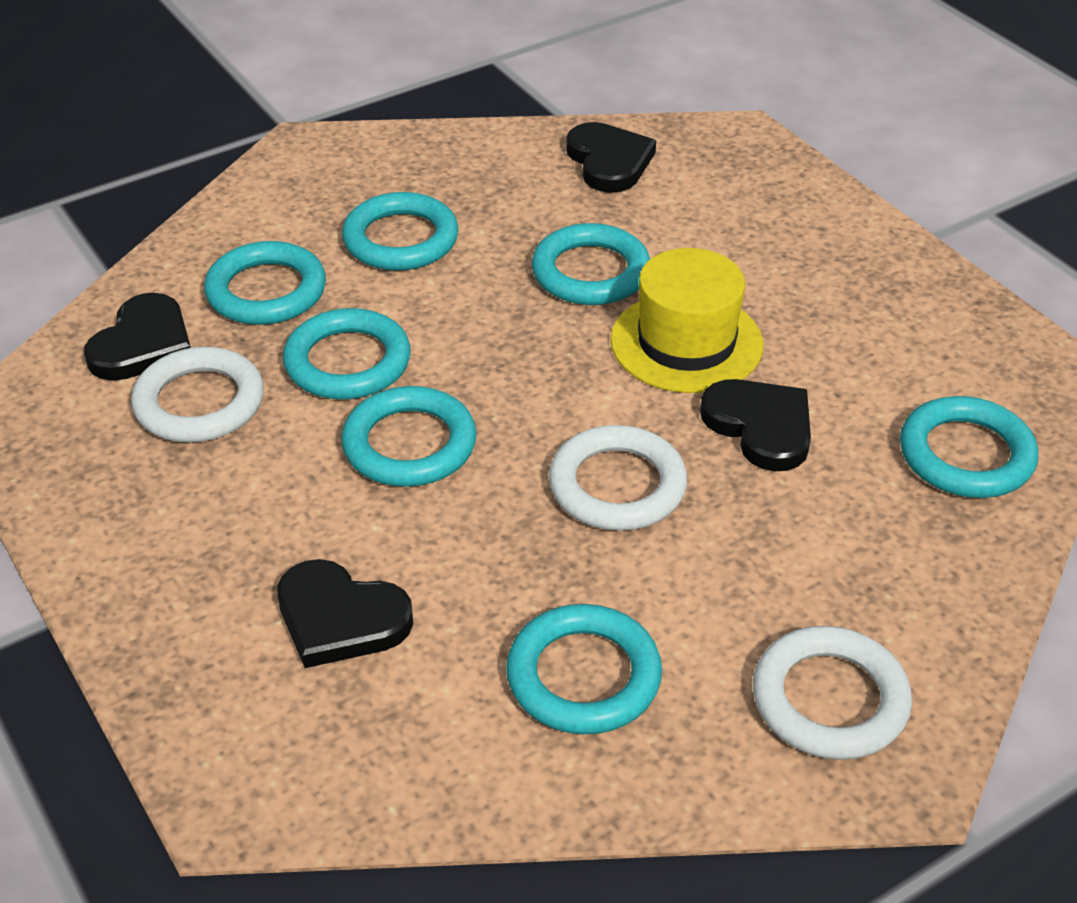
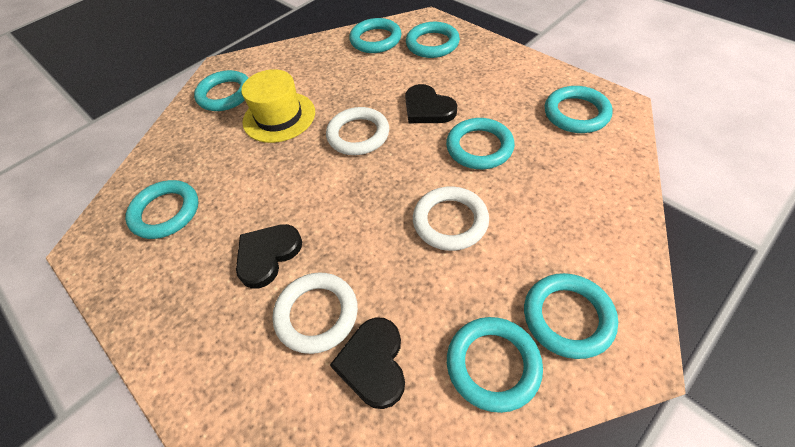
black heart: 4 -> 3
turquoise ring: 7 -> 8

